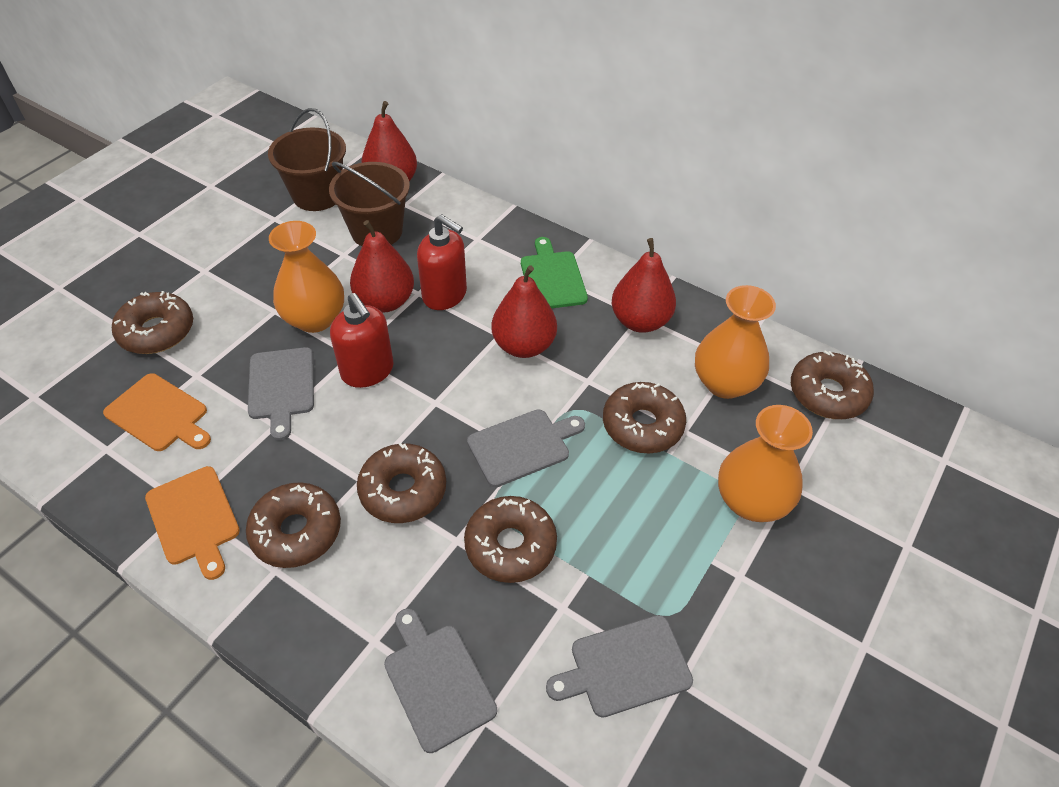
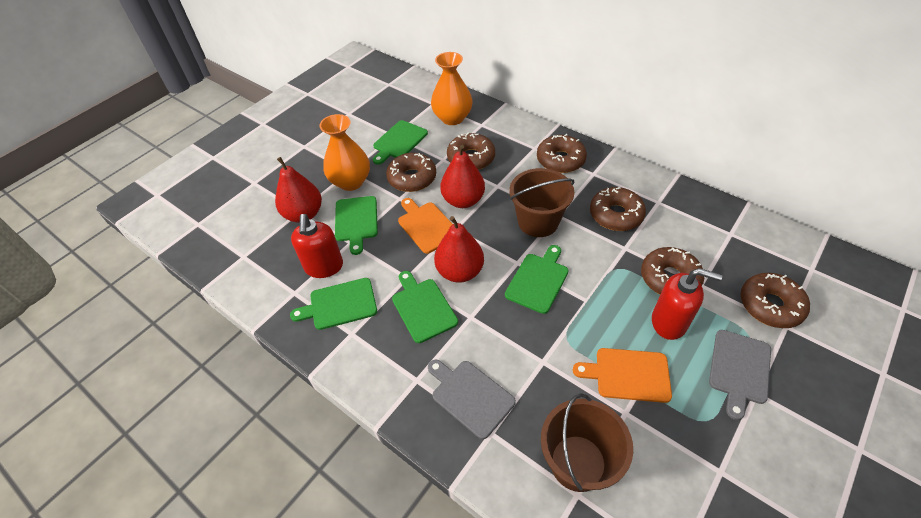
green cutting board: 1 -> 5
grey cutting board: 4 -> 2
orange vase: 3 -> 2
red pear: 4 -> 3

